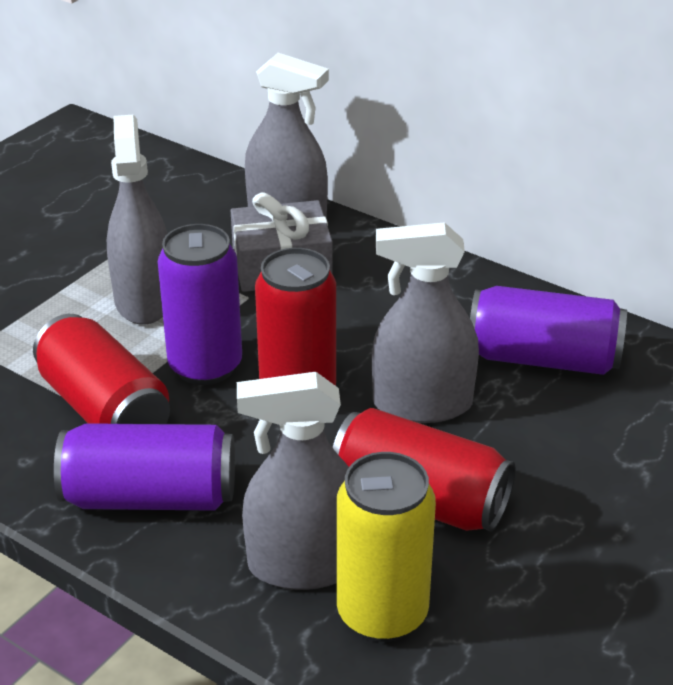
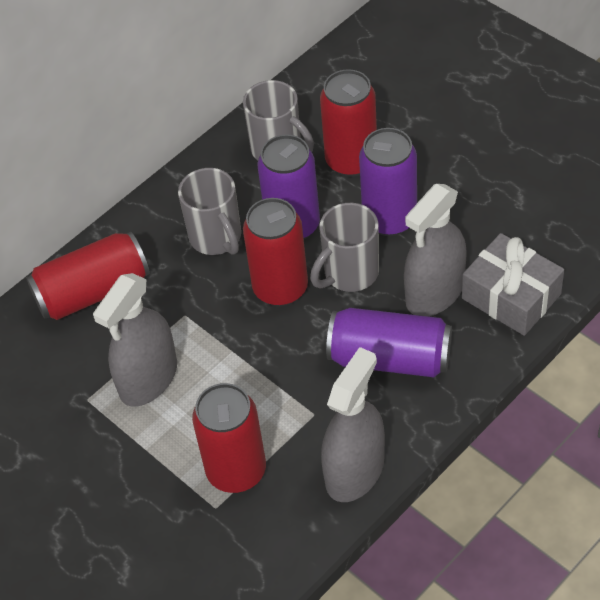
grey mug: 0 -> 3
grey spray bottle: 4 -> 3
red can: 3 -> 4
yellow can: 1 -> 0

